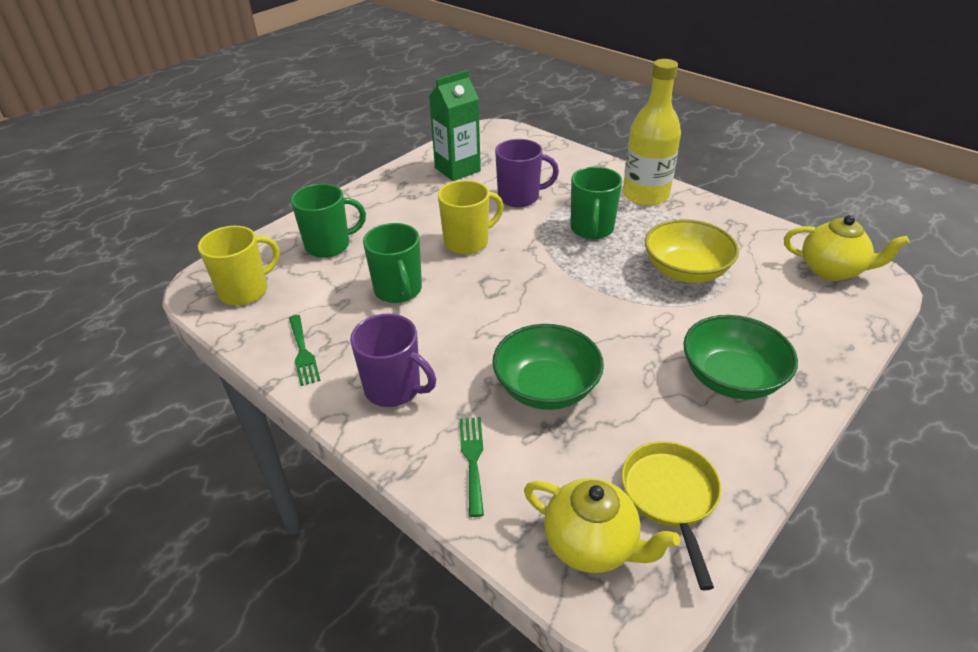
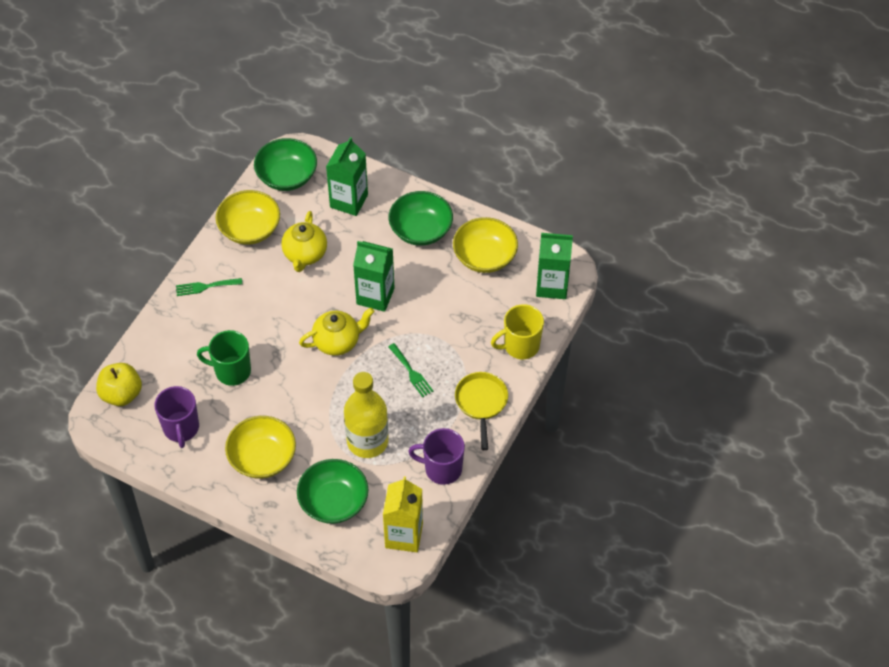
green bowl: 2 -> 3
green carton: 1 -> 3
green mug: 3 -> 1
yellow apple: 0 -> 1
yellow bowl: 1 -> 3
yellow carton: 0 -> 1
yellow mug: 2 -> 1

